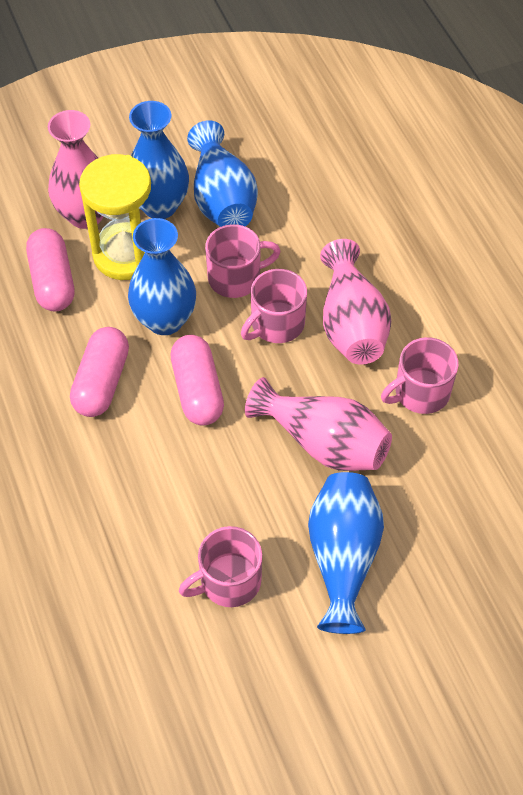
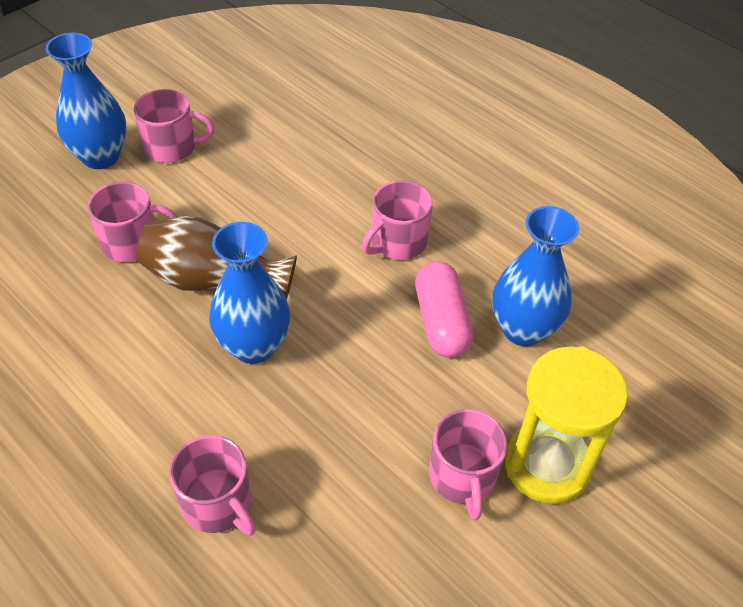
blue vase: 4 -> 3
brown vase: 0 -> 1
pink capsule: 3 -> 1
pink mug: 4 -> 5
pink vase: 3 -> 0

